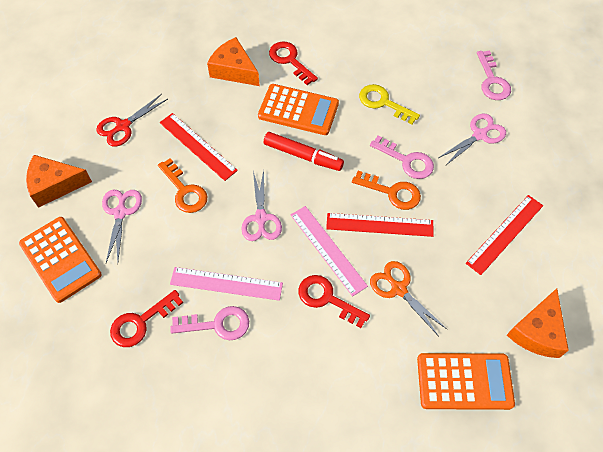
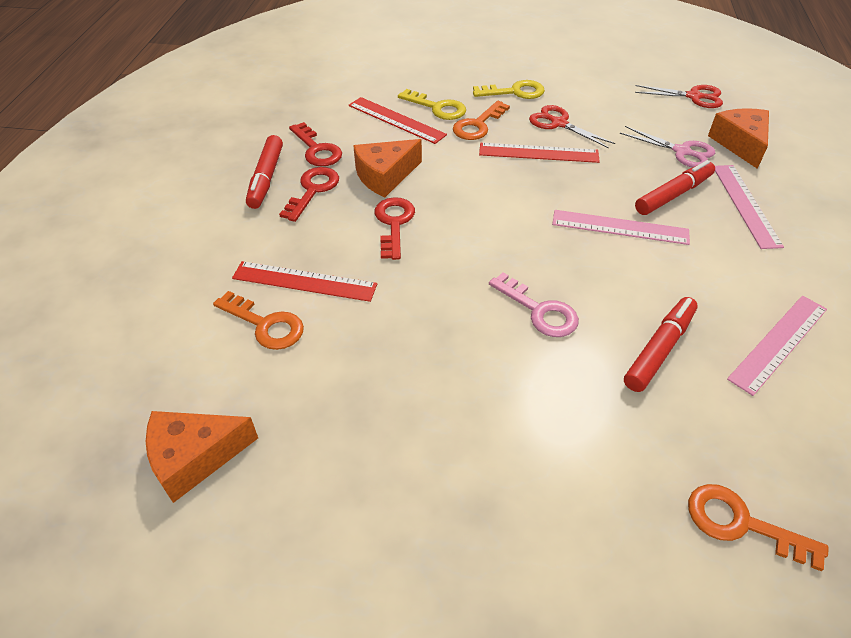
orange calculator: 3 -> 0
orange key: 2 -> 3
orange scissors: 1 -> 0
pink key: 3 -> 1
pink ruler: 2 -> 3
pink scissors: 3 -> 1
red marker: 1 -> 3
red scissors: 1 -> 2
yellow key: 1 -> 2

